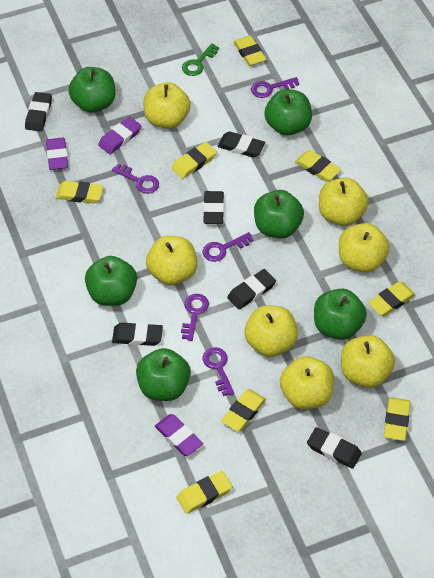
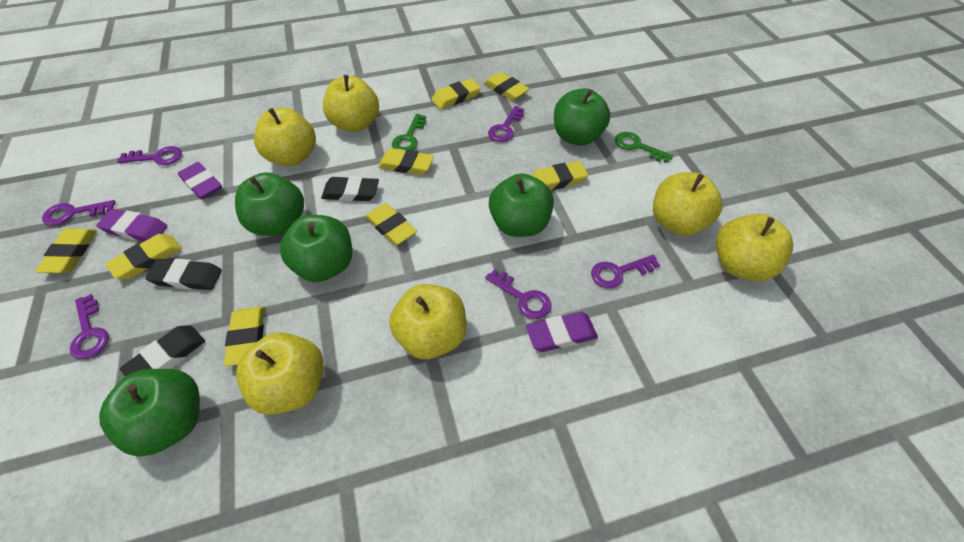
black eraser: 6 -> 3
green apple: 6 -> 5
green key: 1 -> 2
purple key: 5 -> 6
yellow apple: 7 -> 6

